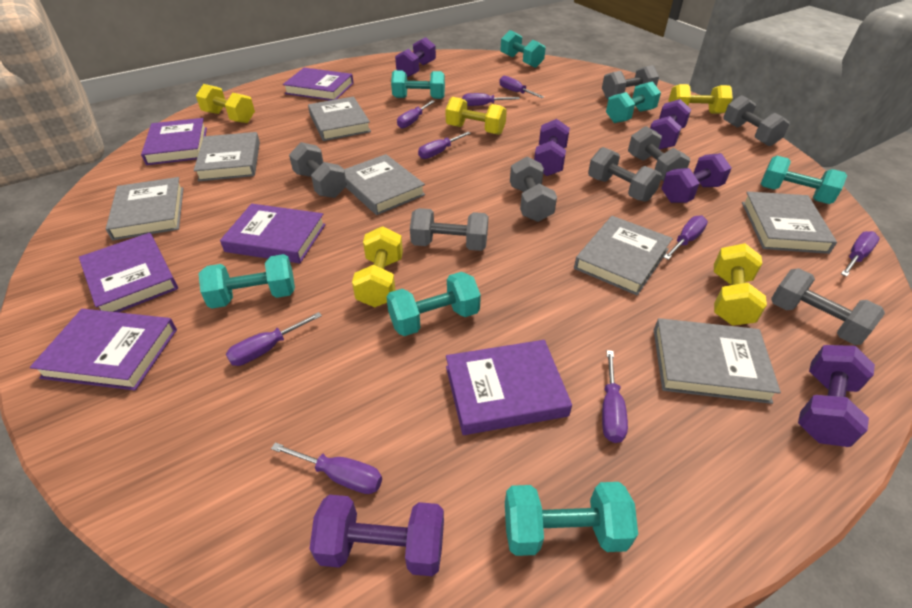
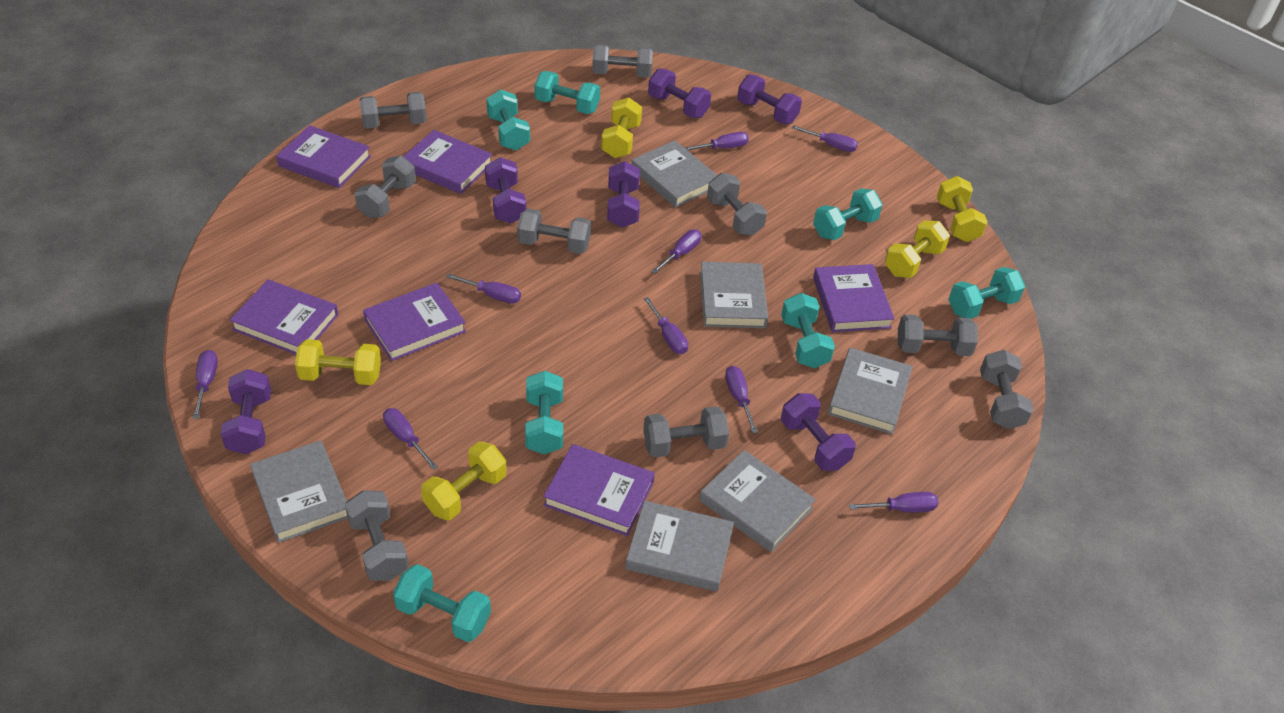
grey book: 7 -> 6
grey dumbbell: 8 -> 9

